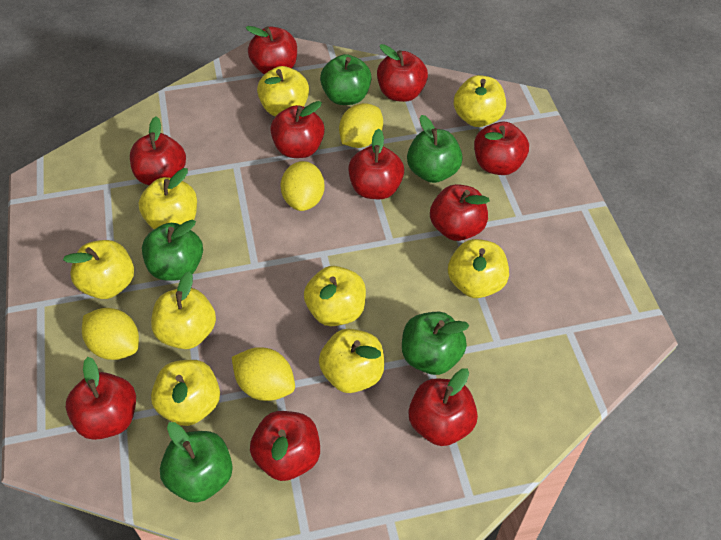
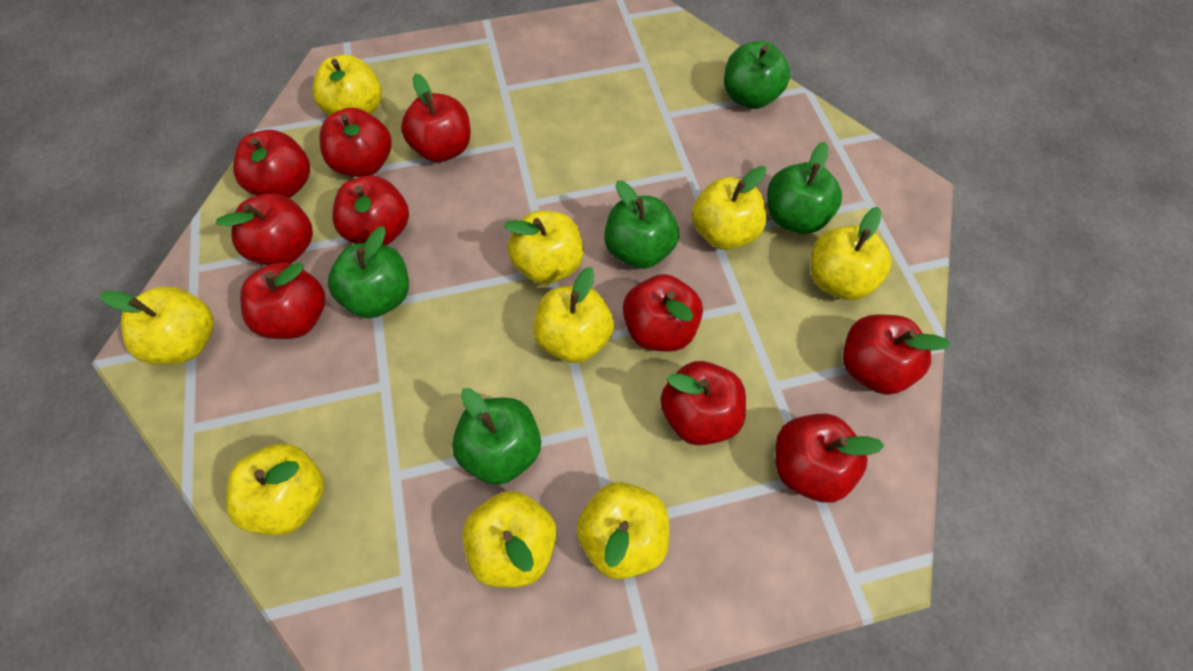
yellow lemon: 4 -> 0

